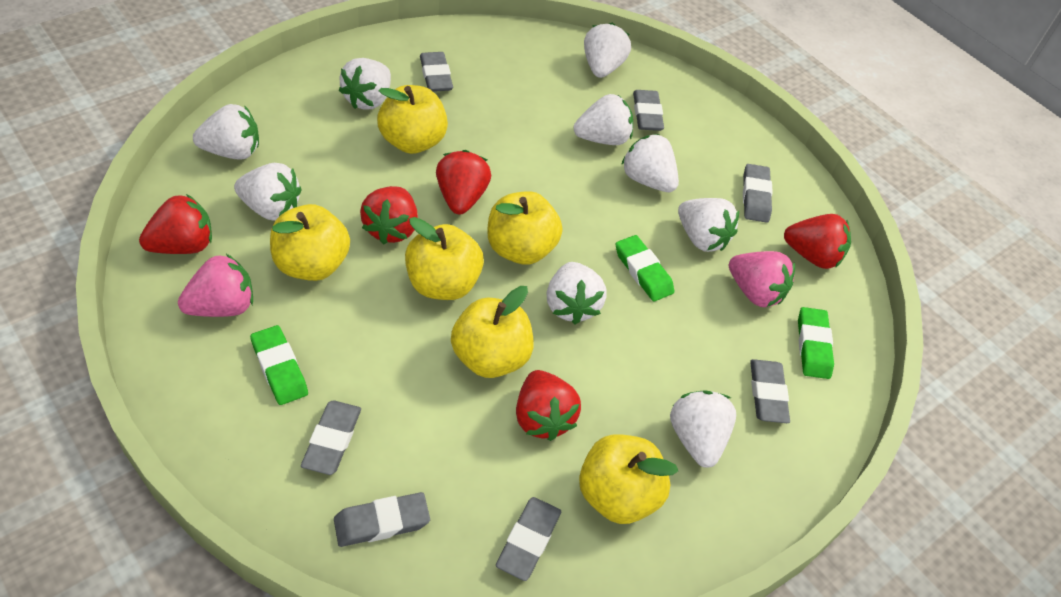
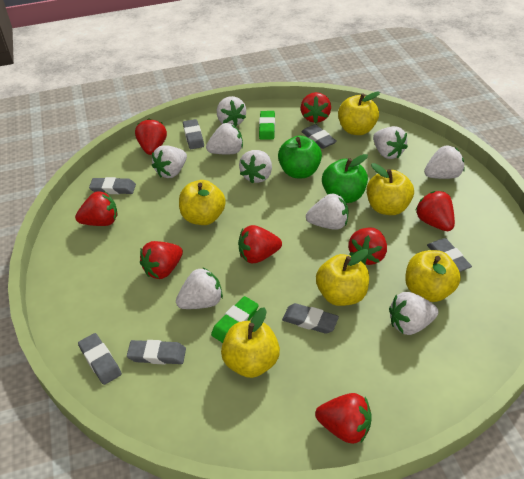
green apple: 0 -> 2
green eraser: 3 -> 2
pink strawberry: 2 -> 0
red strawberry: 5 -> 8

